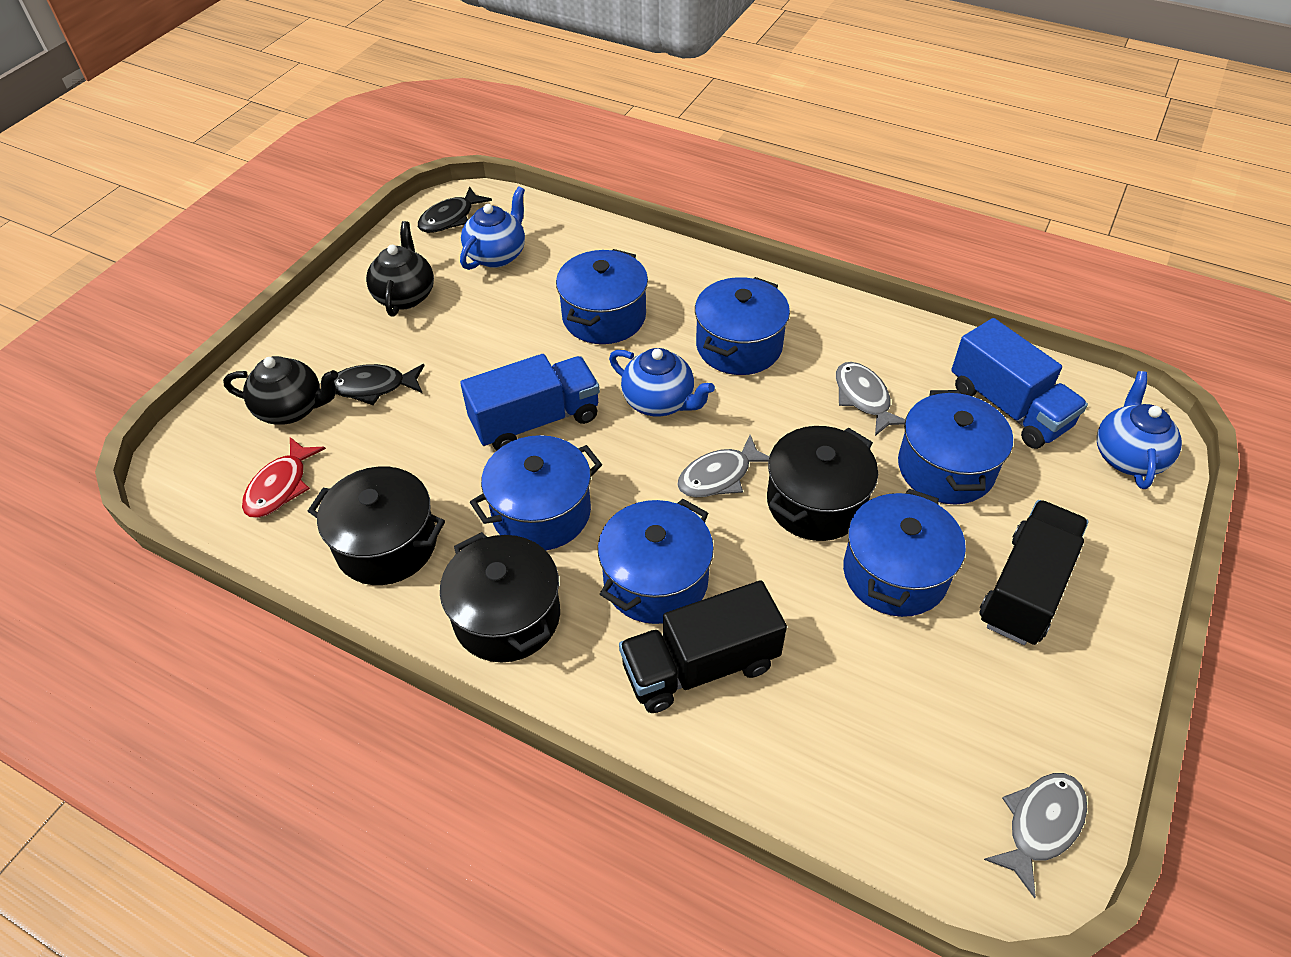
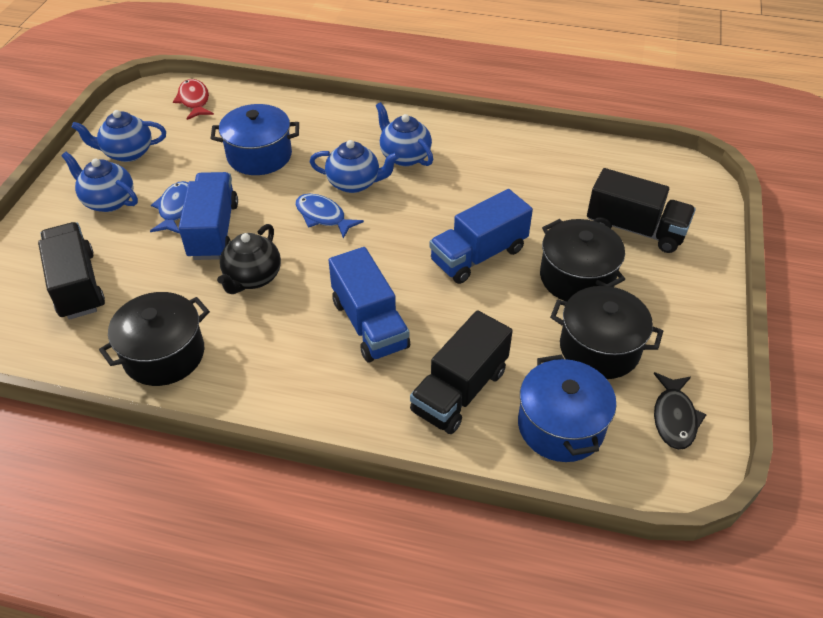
black fish: 2 -> 1
black teapot: 2 -> 1
black truck: 2 -> 3
blue fish: 0 -> 2
blue pot: 6 -> 2
blue teapot: 3 -> 4
blue truck: 2 -> 3
grey fish: 3 -> 0

